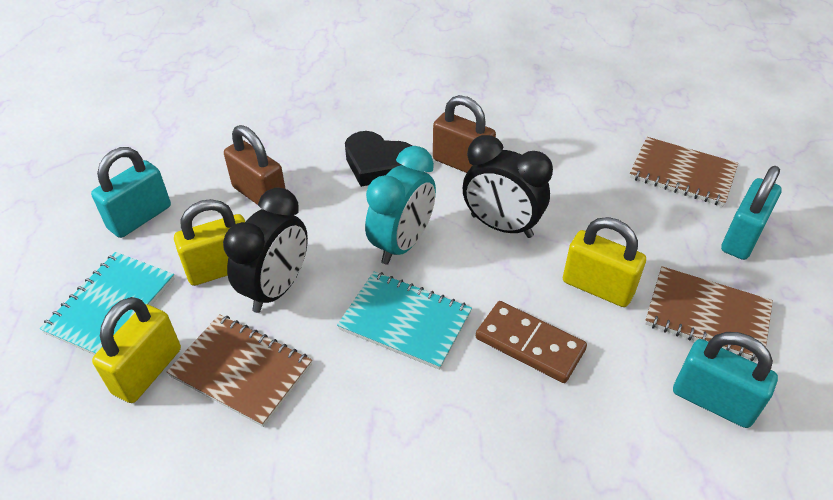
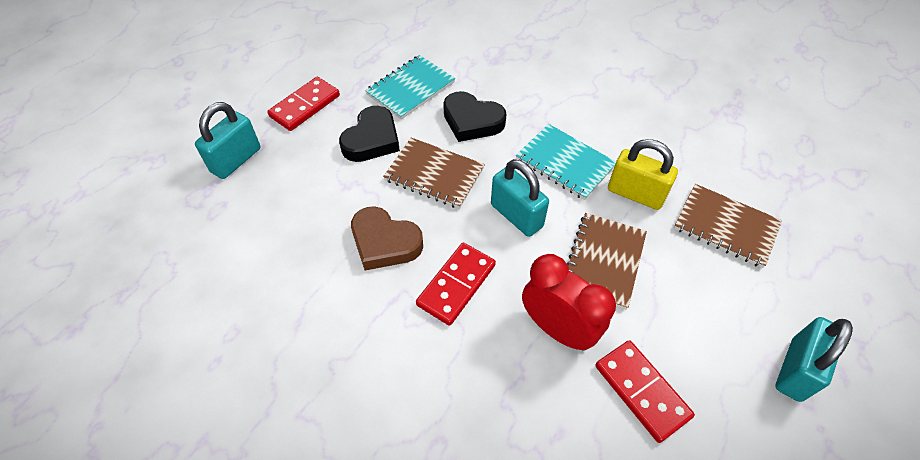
black clock: 2 -> 0
black heart: 1 -> 2
brown domino: 1 -> 0
brown heart: 0 -> 1
brown padlock: 2 -> 0
red clock: 0 -> 1
red domino: 0 -> 3
turquoise clock: 1 -> 0
yellow padlock: 3 -> 1

